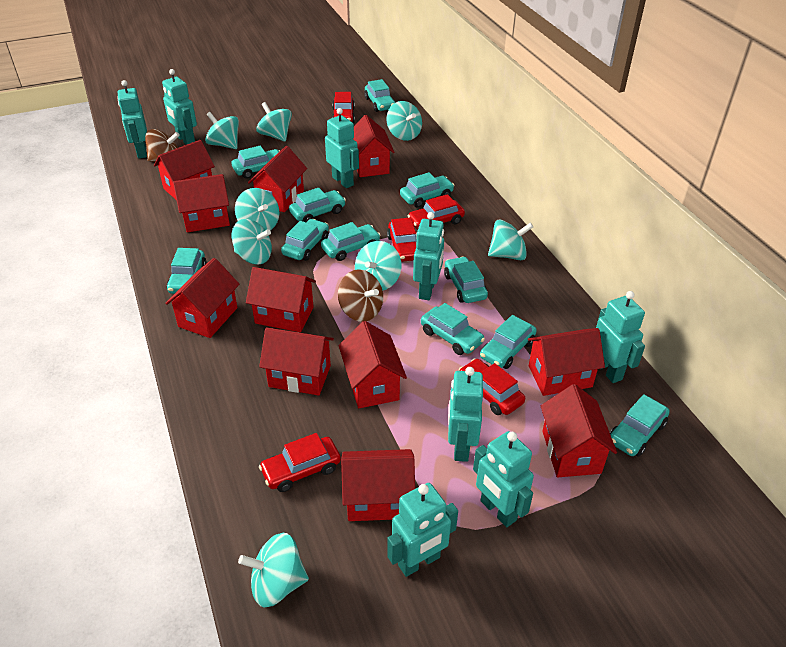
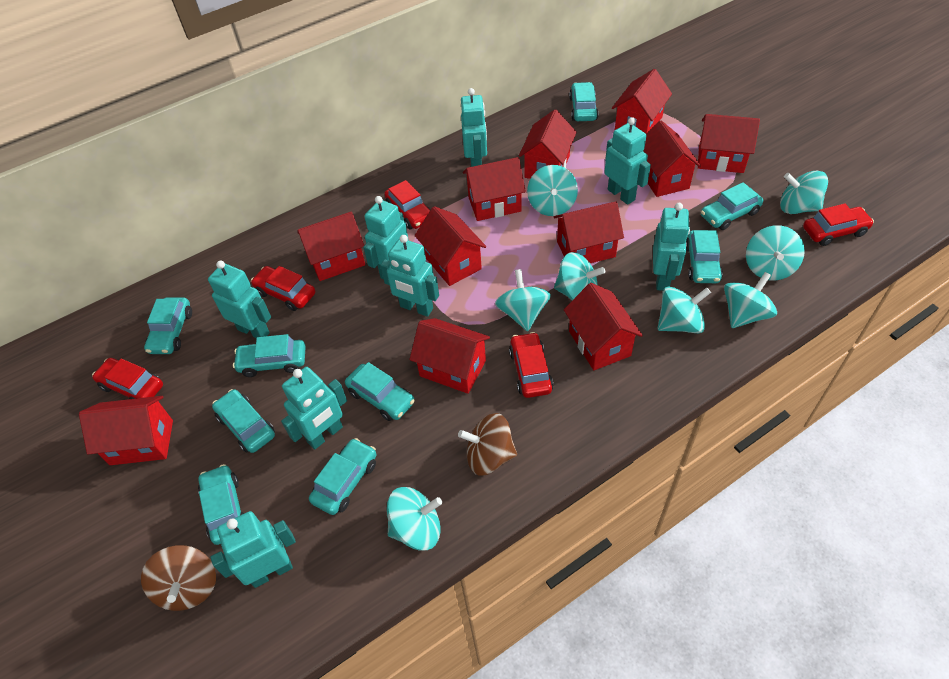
turquoise car: 11 -> 9

